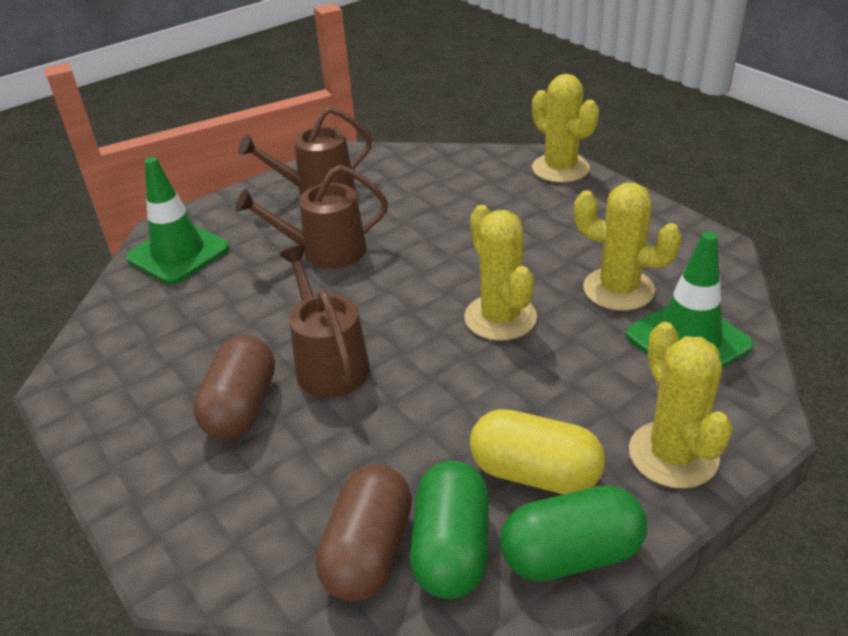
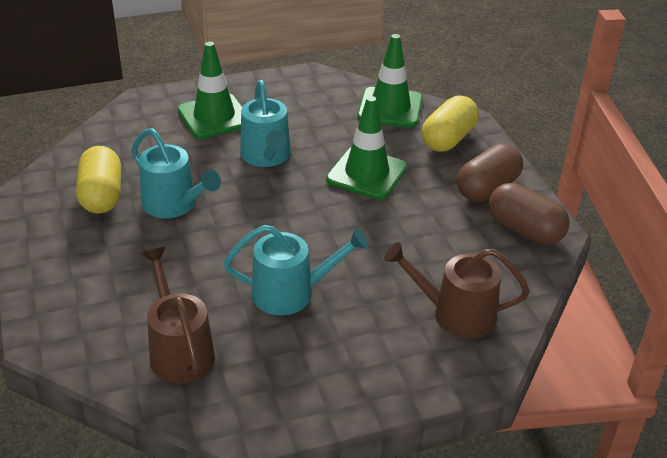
brown watering can: 3 -> 2
green capsule: 2 -> 0
green traffic cone: 2 -> 3
turquoise watering can: 0 -> 3
yellow cactus: 4 -> 0
yellow capsule: 1 -> 2

